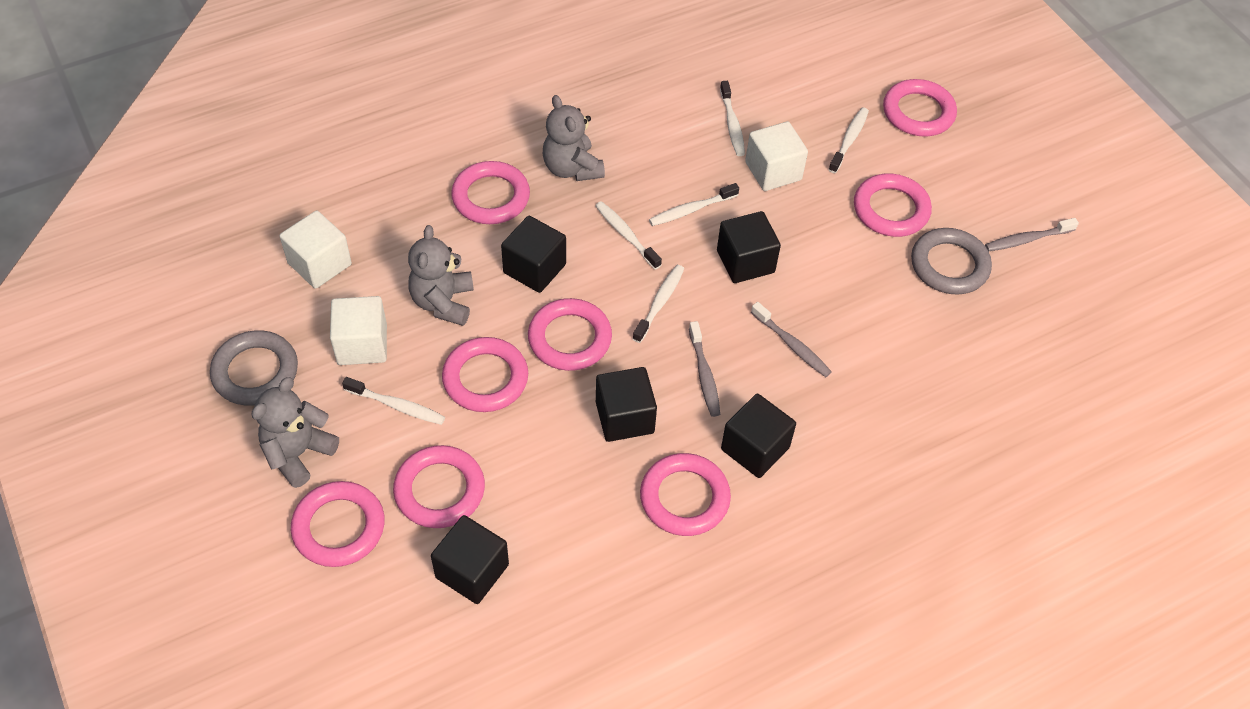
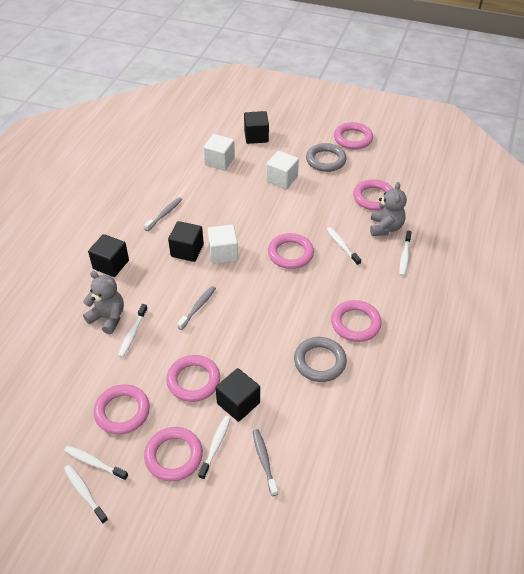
black cube: 5 -> 4
grey teddy bear: 3 -> 2
pink ring: 8 -> 7

